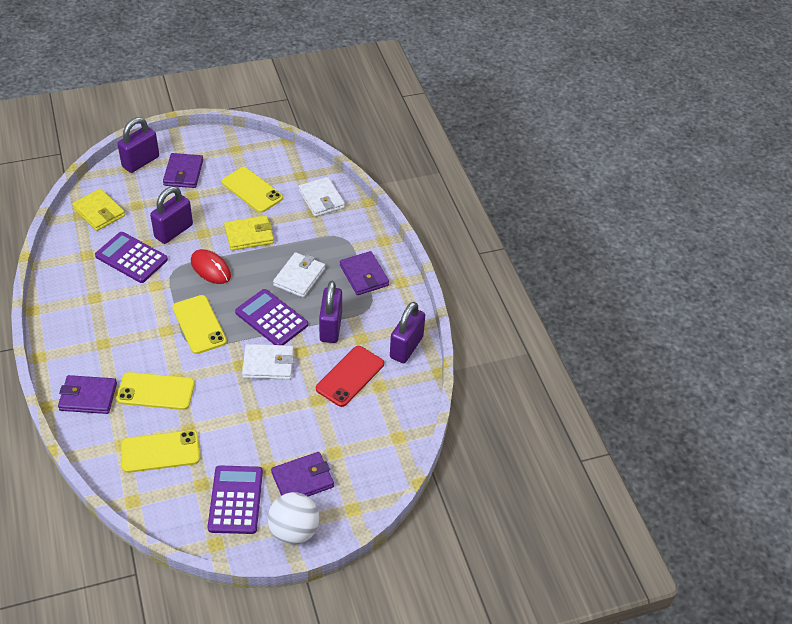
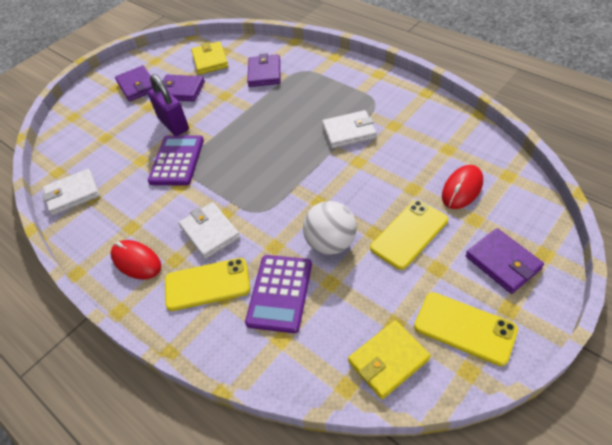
purple calculator: 3 -> 2
purple padlock: 4 -> 1
red mouse: 1 -> 2
red phone: 1 -> 0
yellow phone: 4 -> 3

